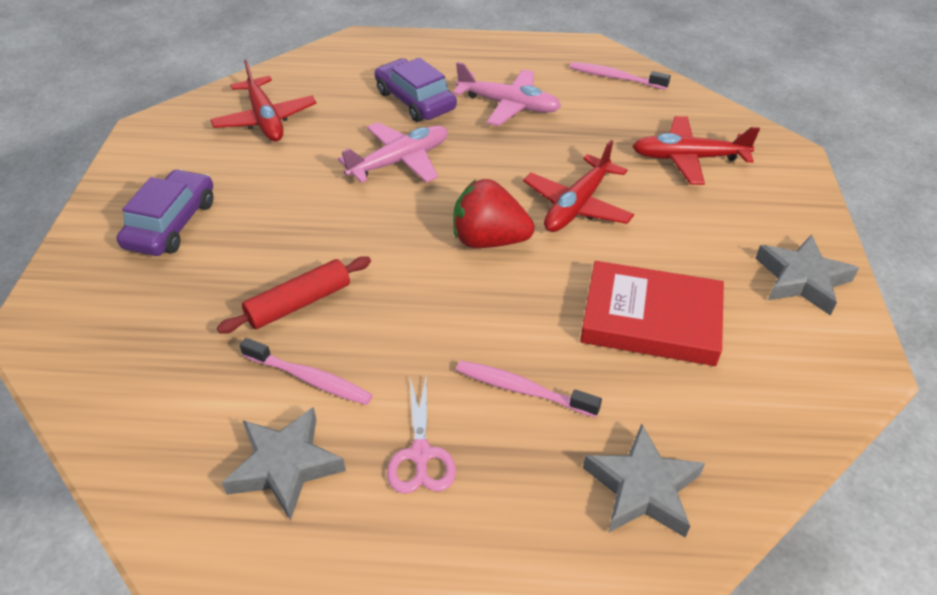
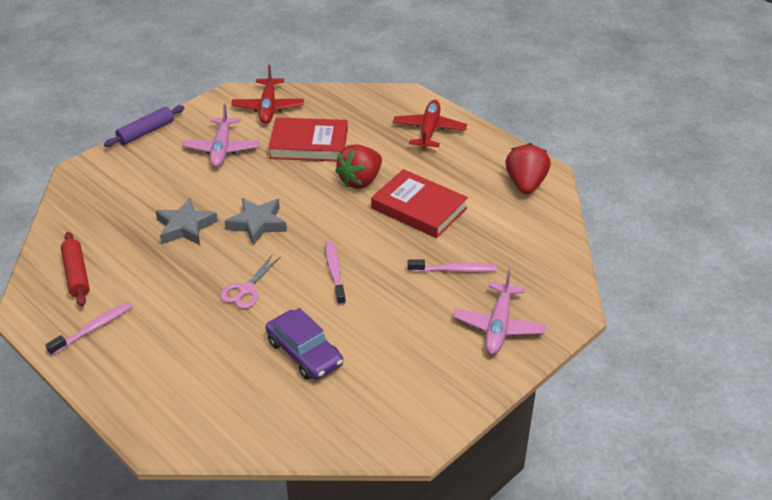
grey star: 3 -> 2
purple car: 2 -> 1
purple rolling pin: 0 -> 1
red book: 1 -> 2
red plane: 3 -> 2
red strawberry: 1 -> 2

